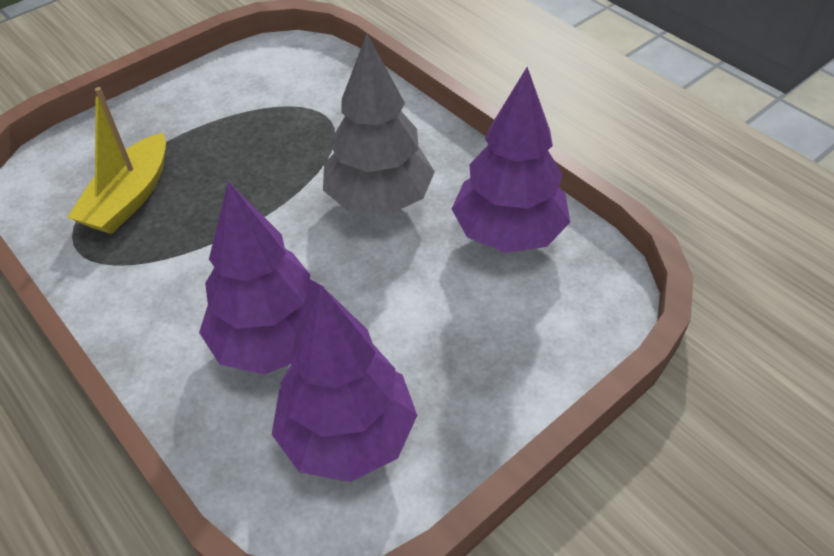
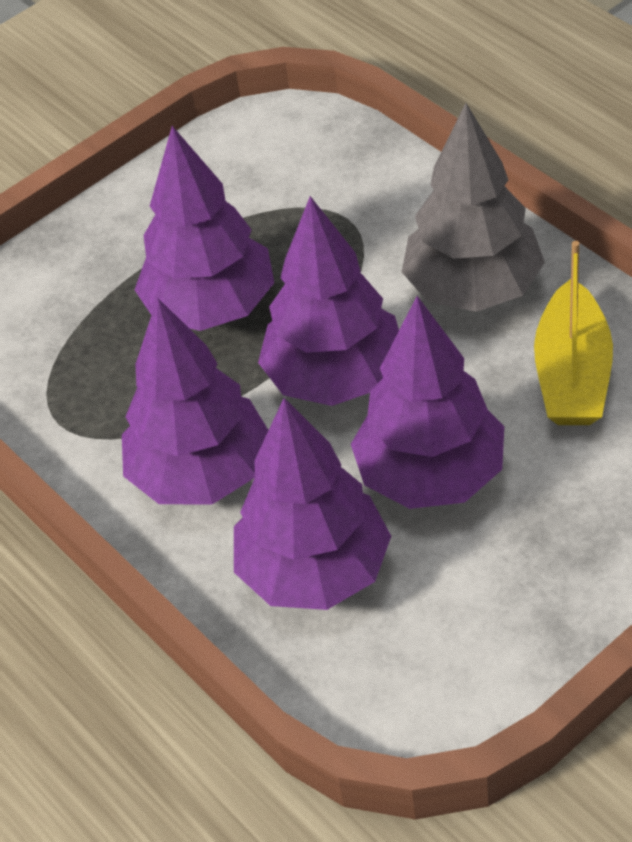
purple tree: 3 -> 5

